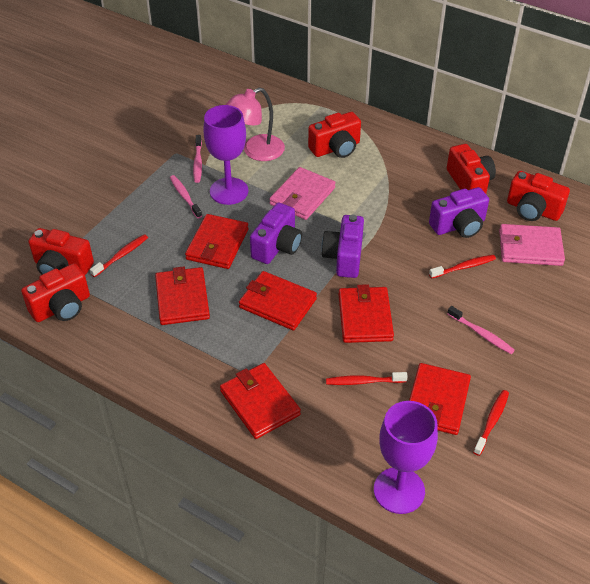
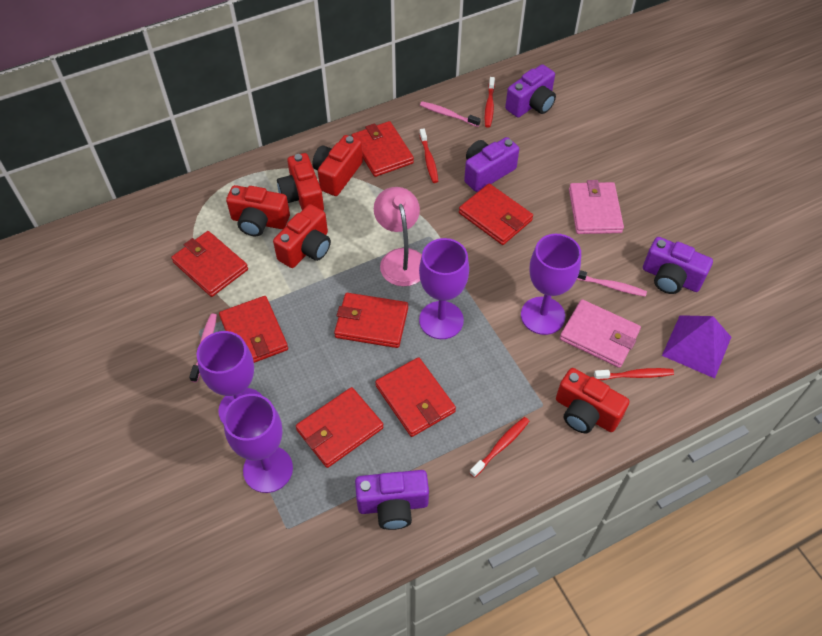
purple camera: 3 -> 4
purple goblet: 2 -> 4
purple pyramid: 0 -> 1
red wallet: 6 -> 7

